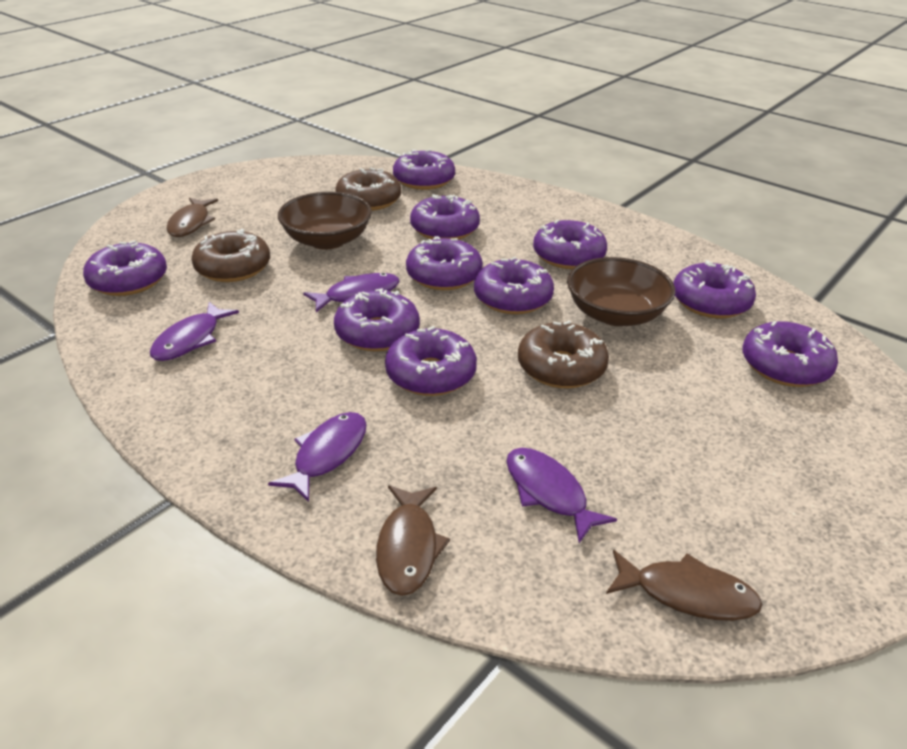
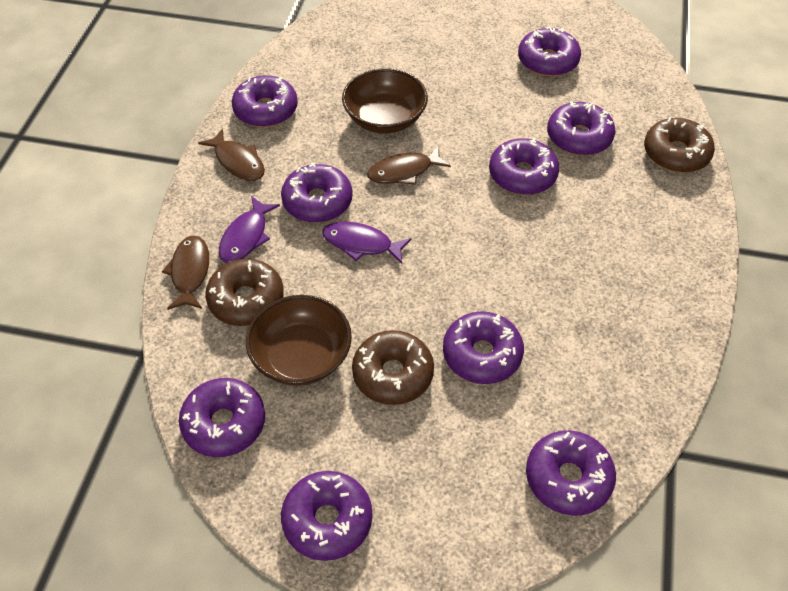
purple donut: 10 -> 9
purple fish: 4 -> 2

